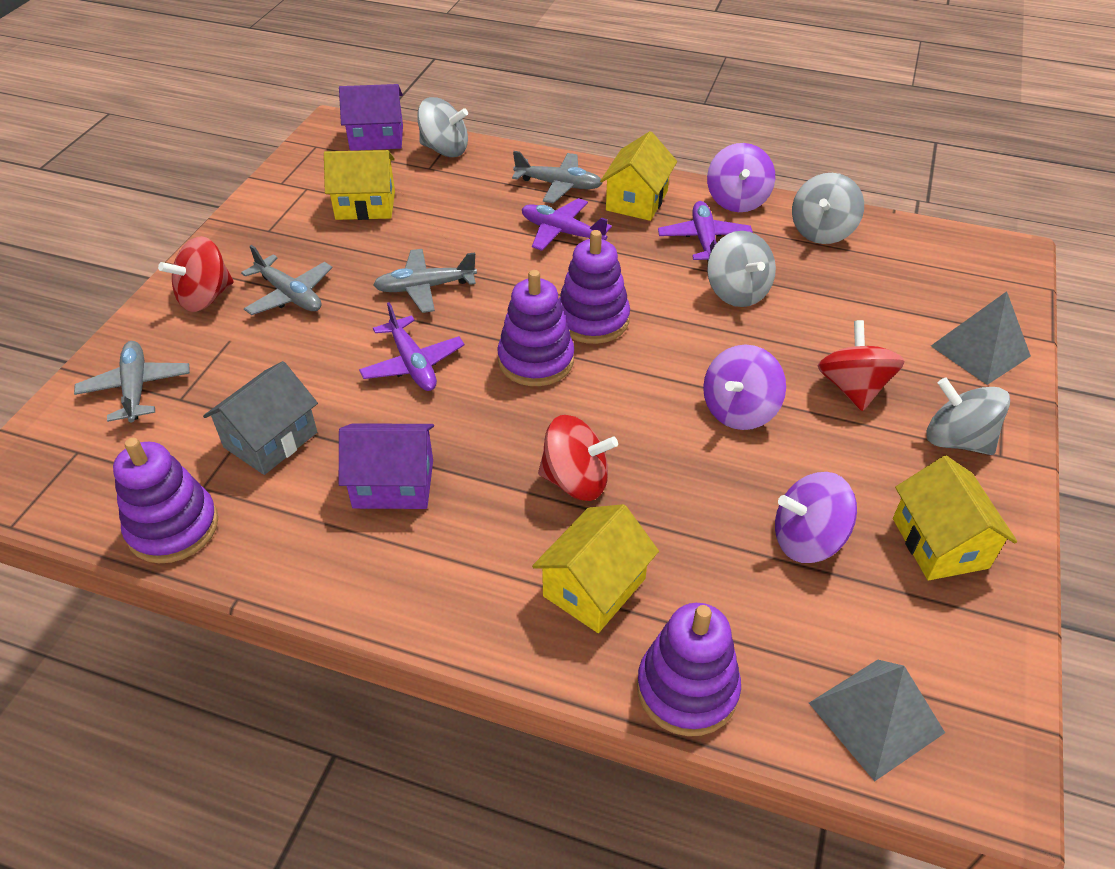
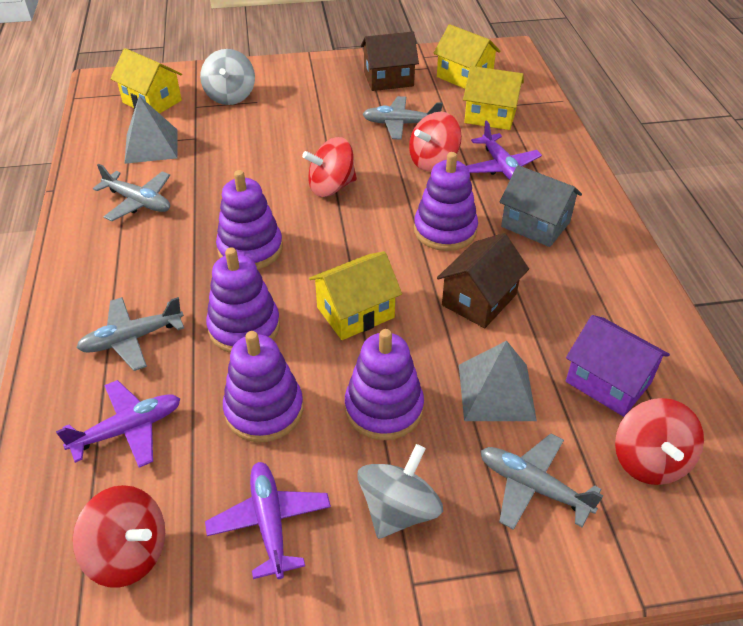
brown house: 0 -> 2
grey spinning top: 4 -> 2
purple house: 2 -> 1
purple spinning top: 3 -> 0
purple stacking toy: 4 -> 5
red spinning top: 3 -> 4

